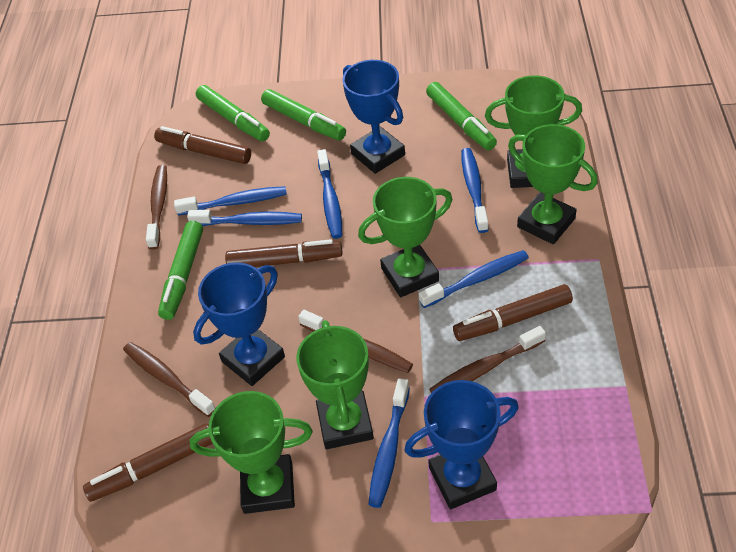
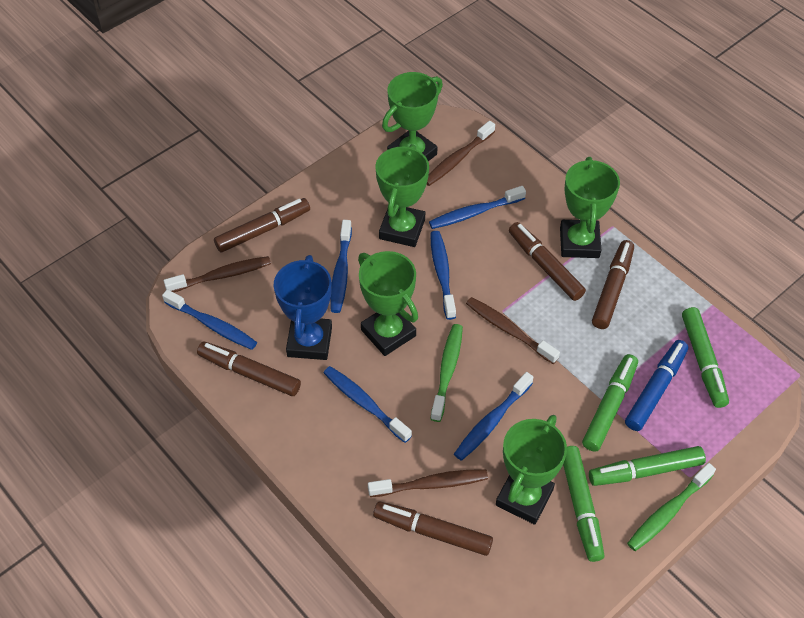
blue marker: 0 -> 1
blue trophy: 3 -> 1
brown marker: 4 -> 5
green toothbrush: 0 -> 2

